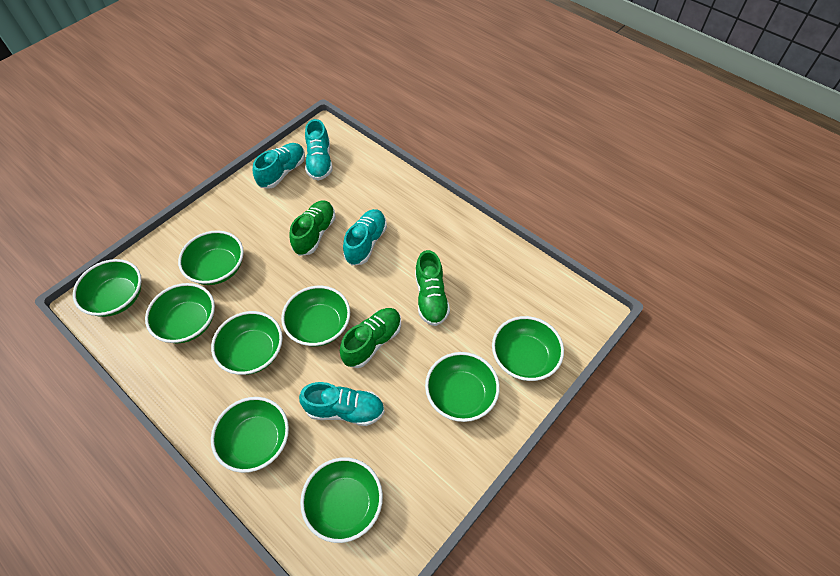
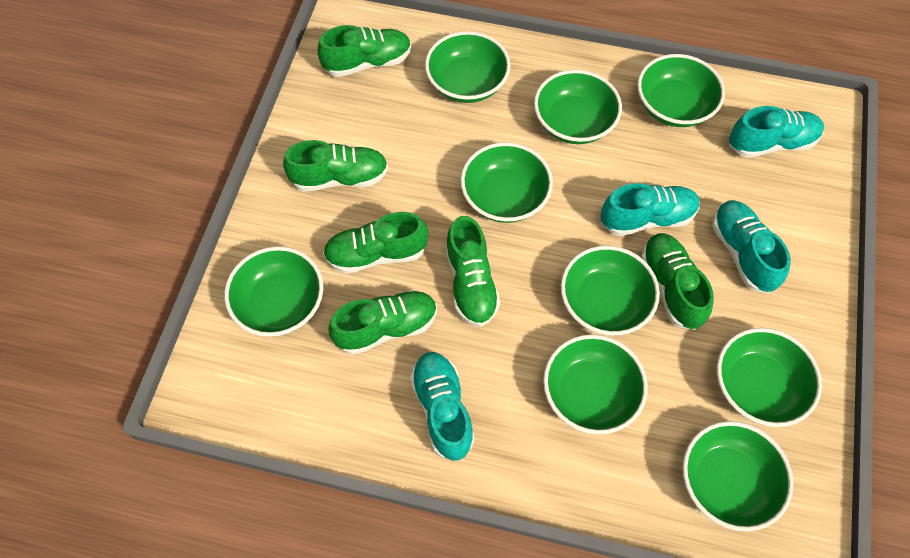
green shoe: 3 -> 6

